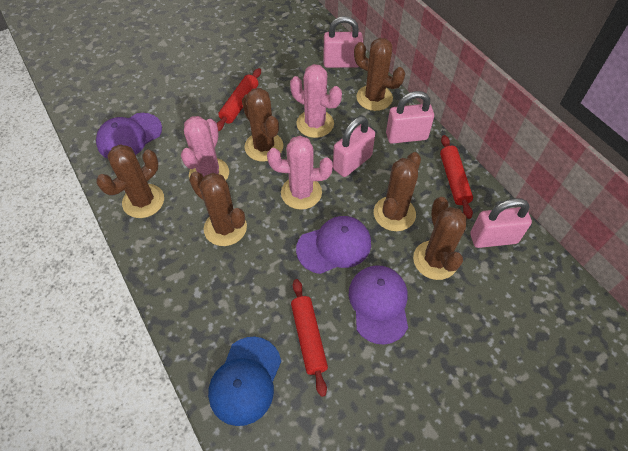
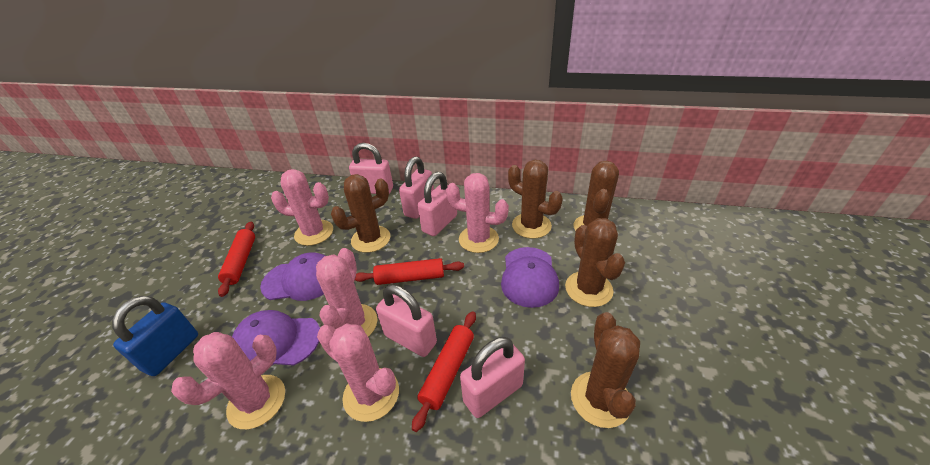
blue cap: 1 -> 0
blue padlock: 0 -> 1
brown cactus: 6 -> 5
pink cactus: 3 -> 5
pink padlock: 4 -> 5

